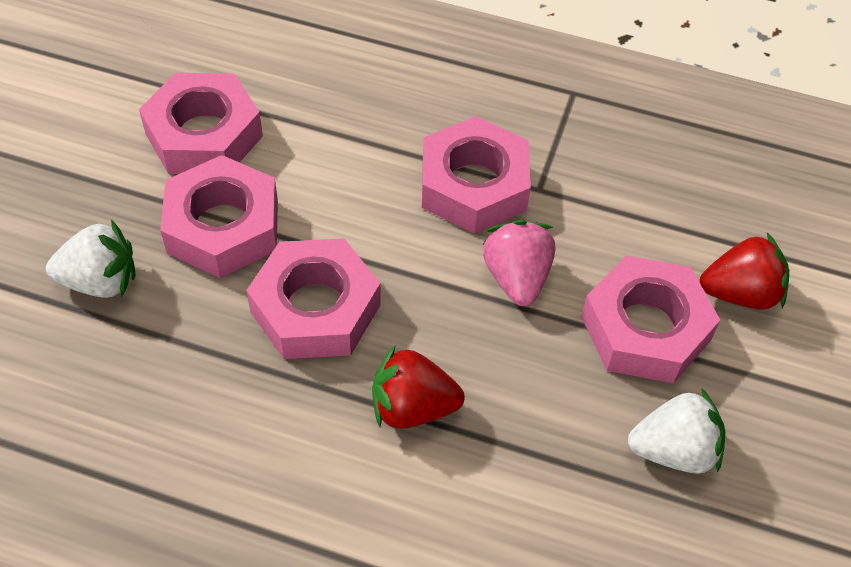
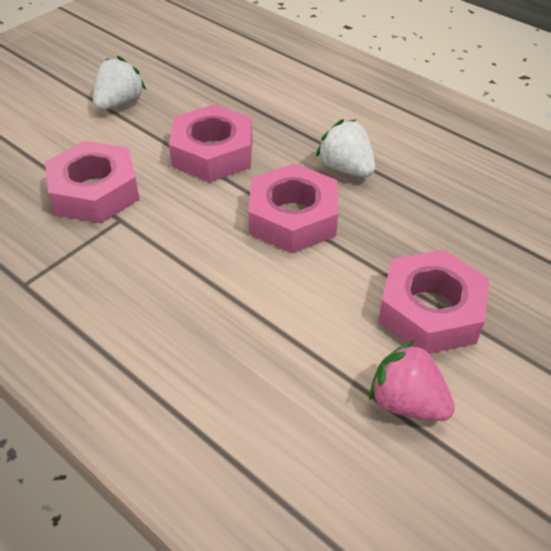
pink nut: 5 -> 4
red strawberry: 2 -> 0

